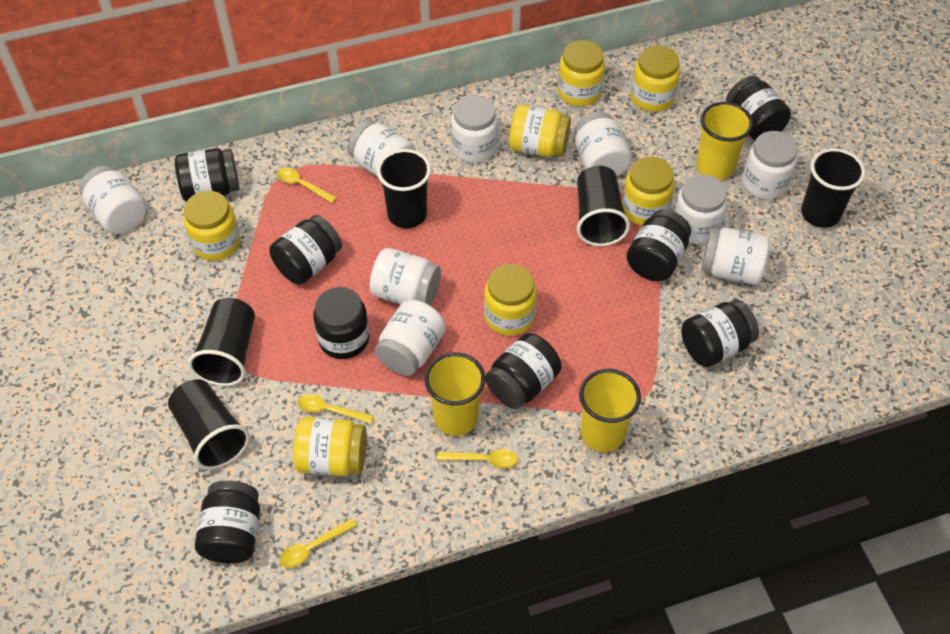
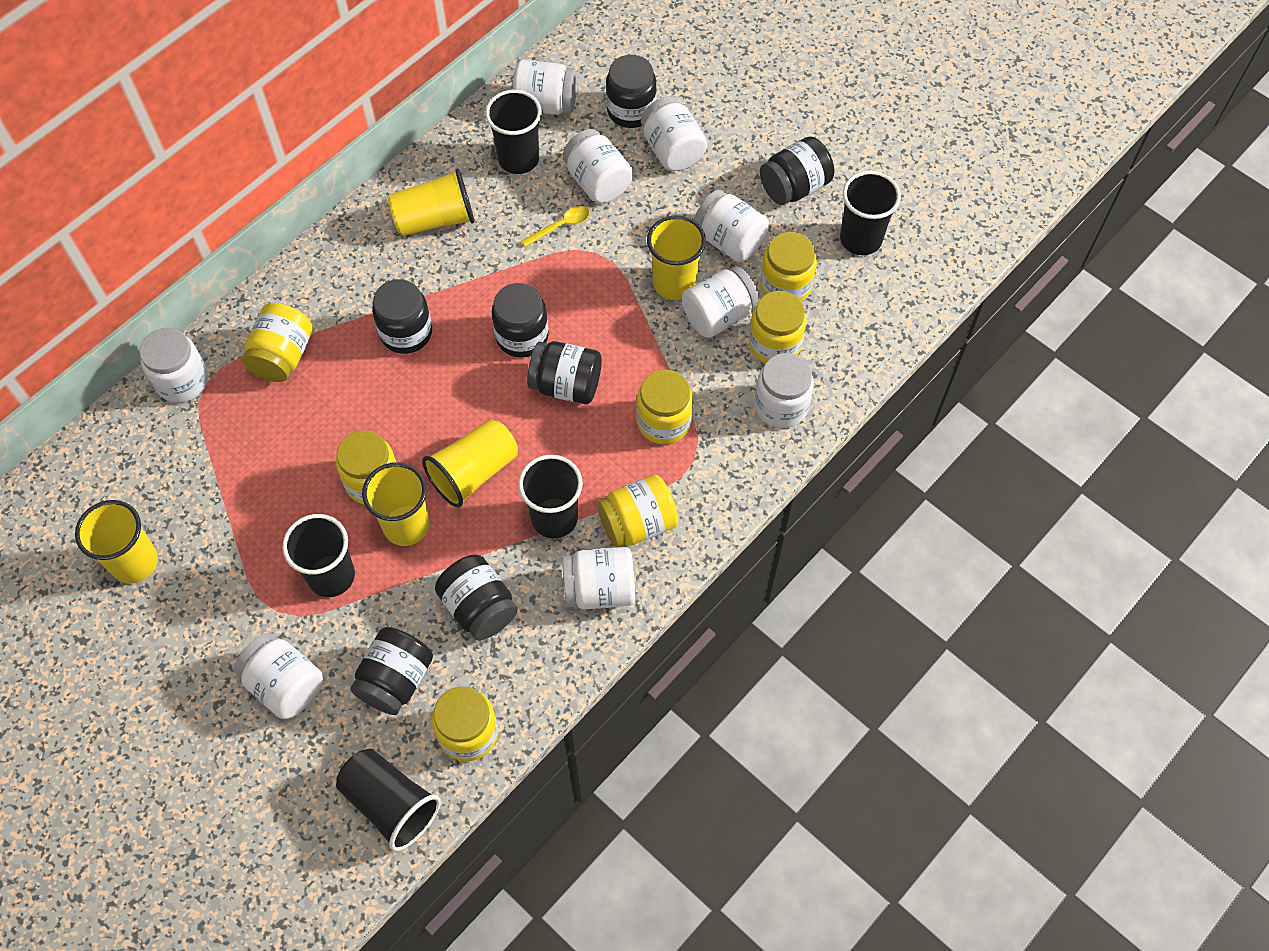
black jar: 8 -> 7
yellow cup: 3 -> 5
yellow spoon: 4 -> 1

